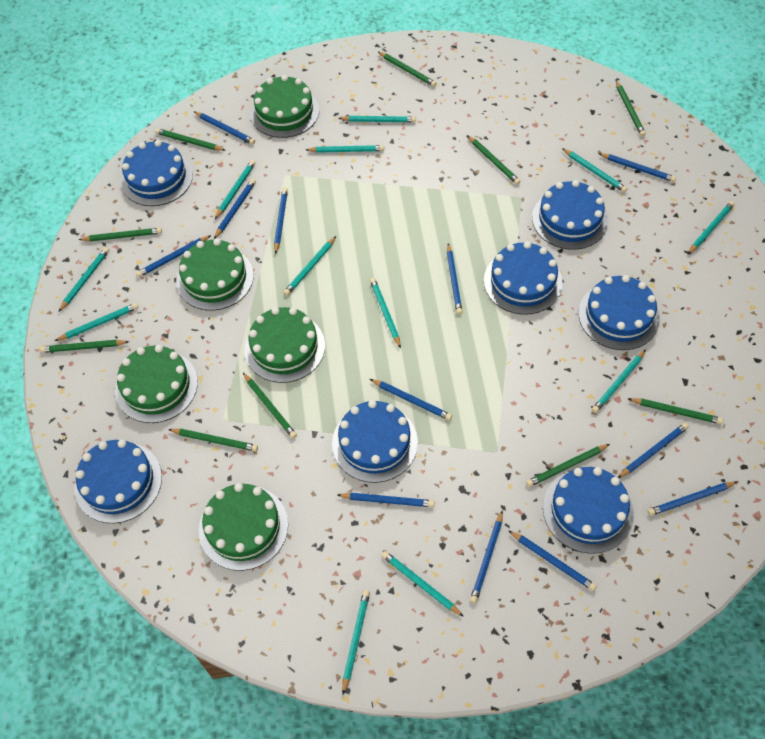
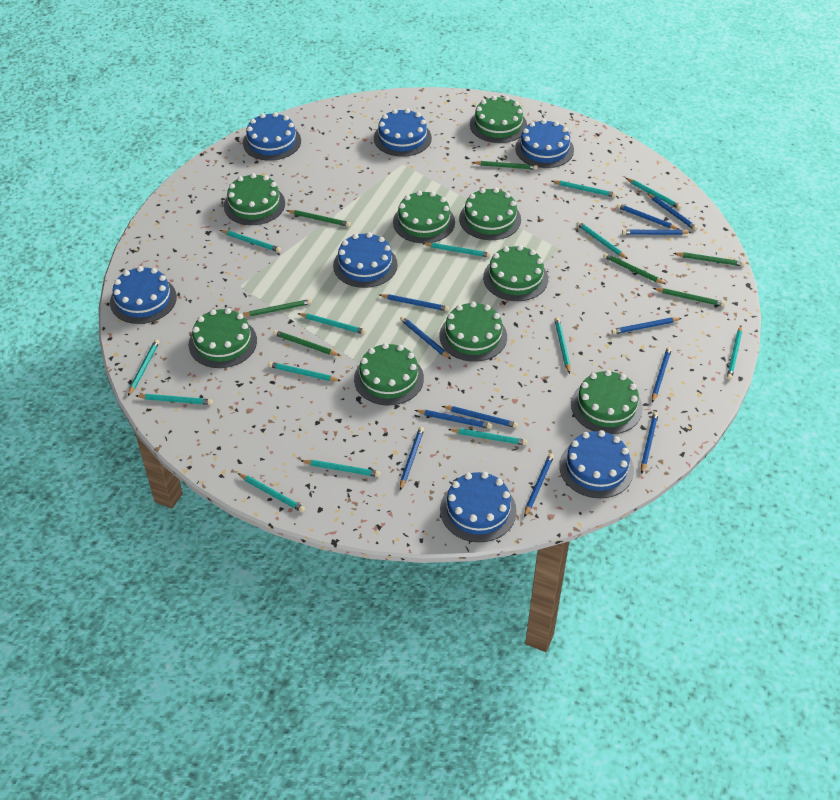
green cake: 5 -> 9
green pencil: 10 -> 7
turquoise pencil: 12 -> 14

